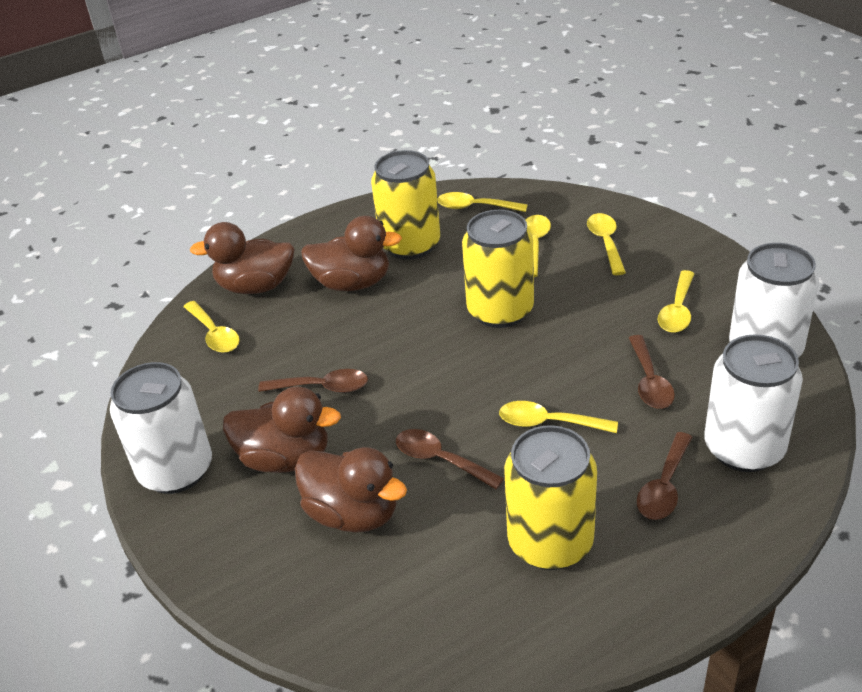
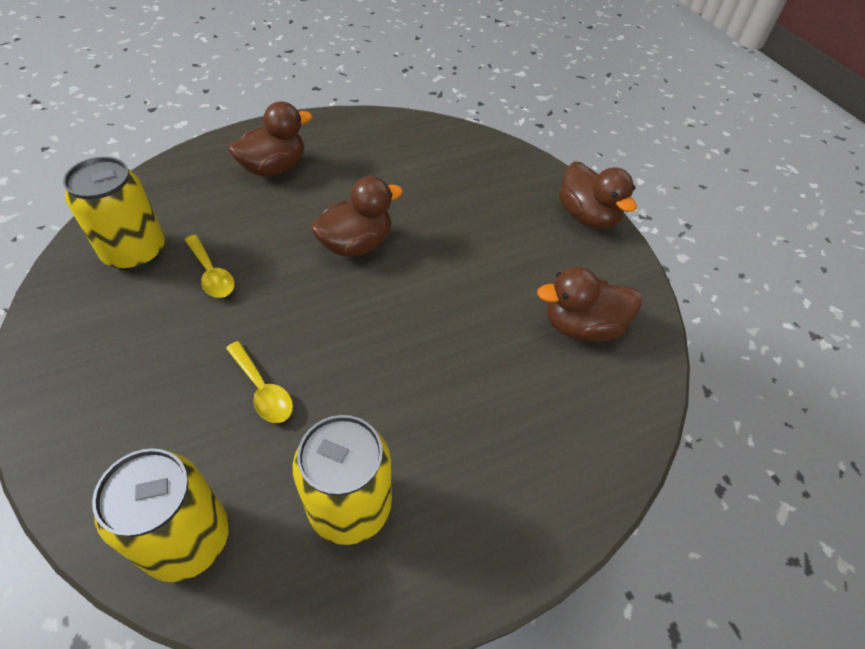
brown spoon: 4 -> 0
white can: 3 -> 0
yellow spoon: 6 -> 2

